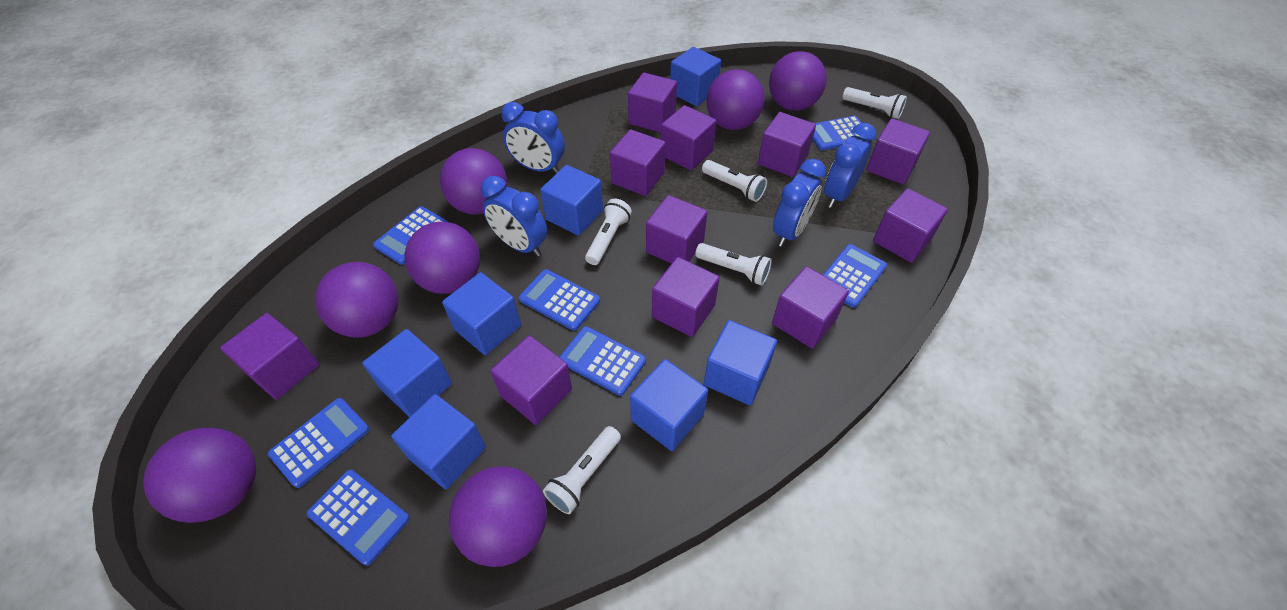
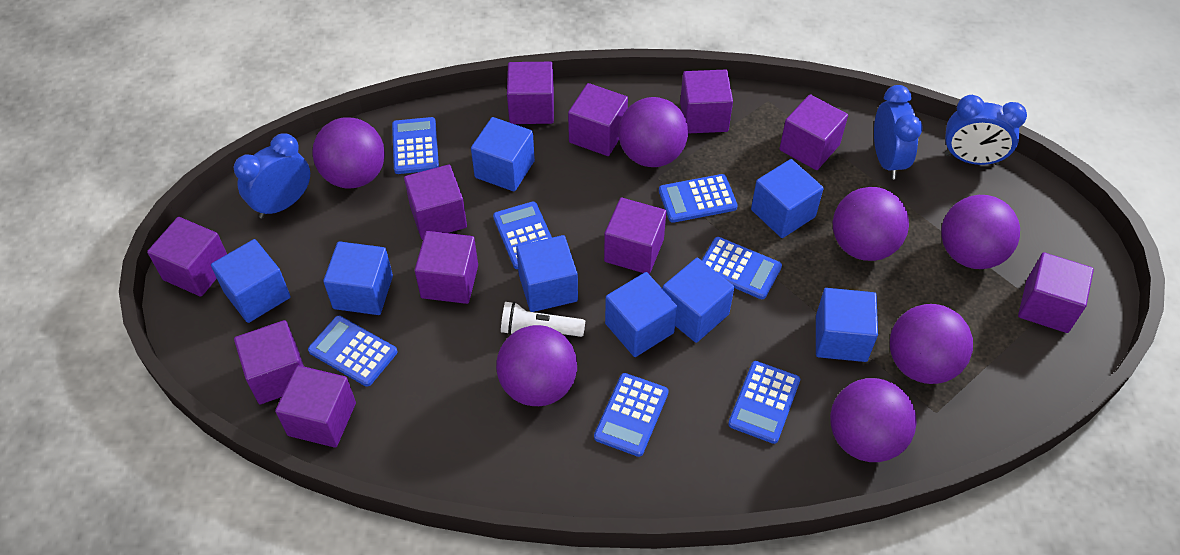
blue clock: 4 -> 3
blue cube: 7 -> 8
white flashlight: 5 -> 1

